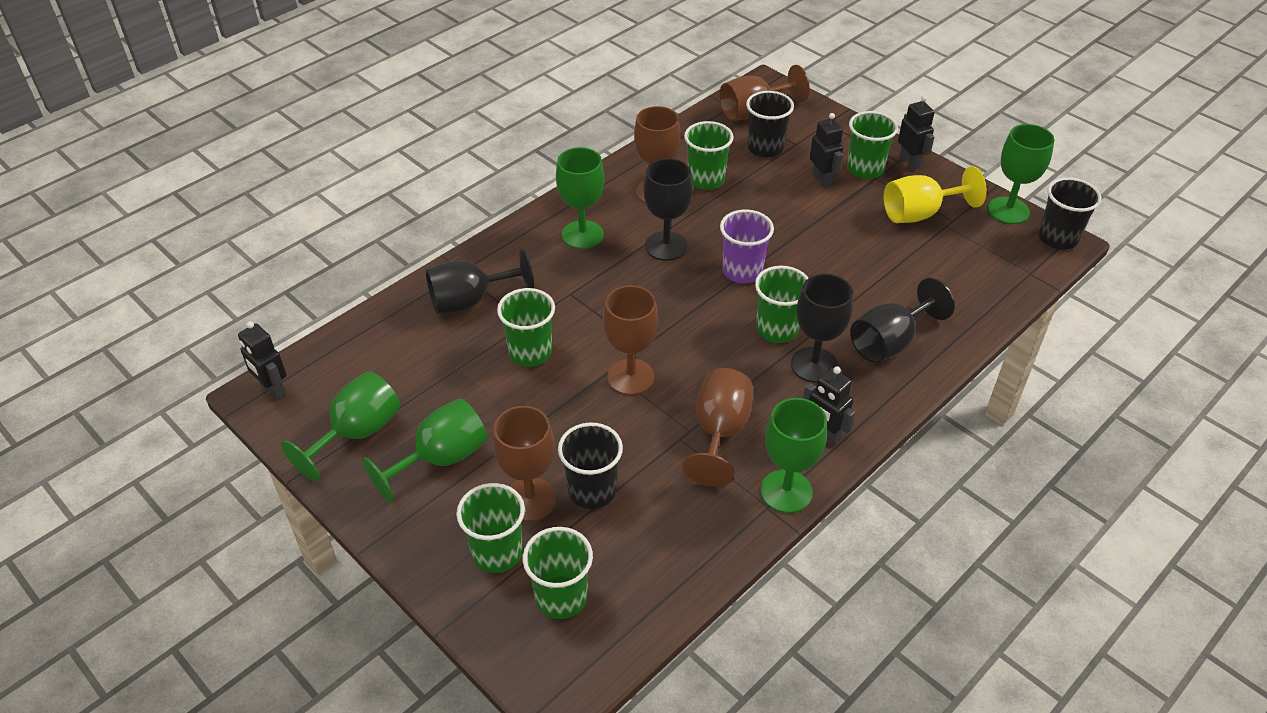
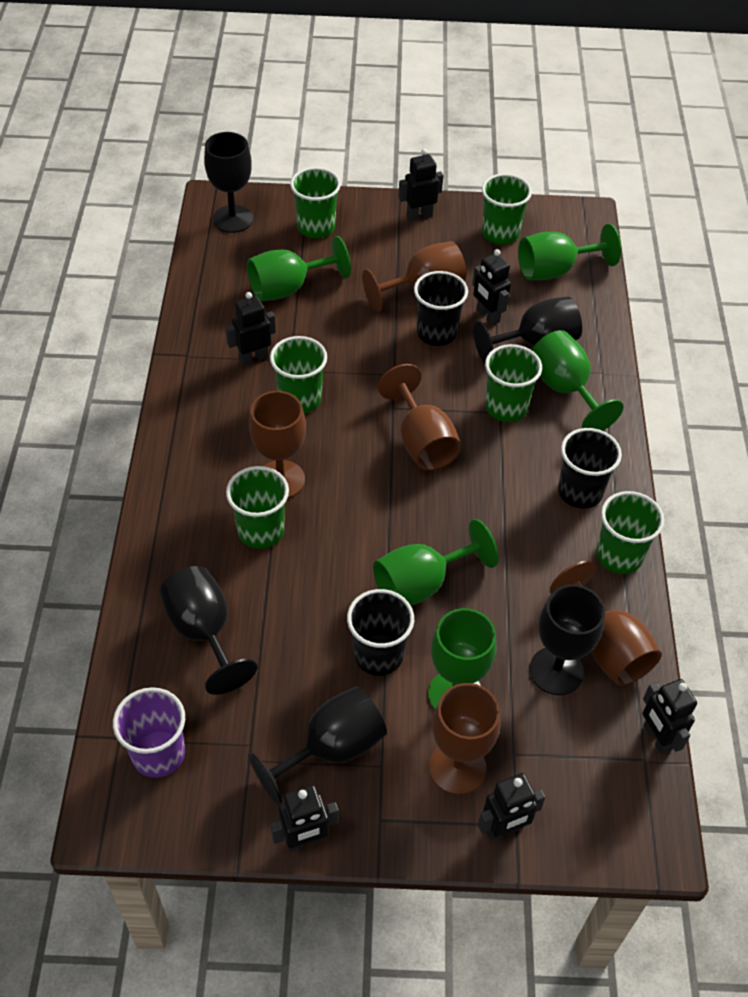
black goblet: 4 -> 5
black robot: 4 -> 6
yellow goblet: 1 -> 0

